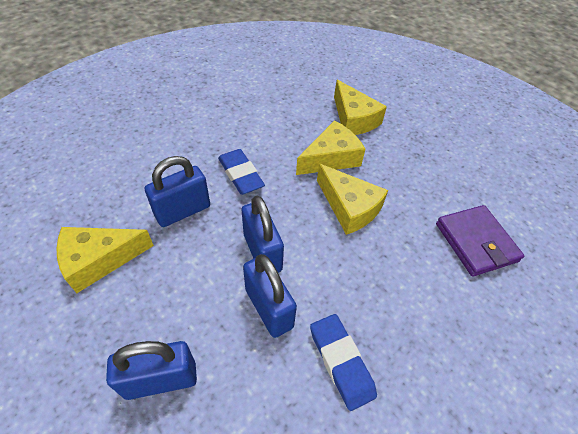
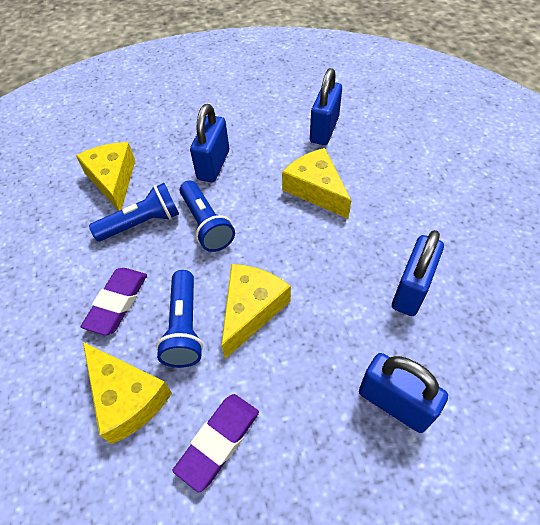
blue eraser: 2 -> 0
blue flashlight: 0 -> 3
purple eraser: 0 -> 2
purple wallet: 1 -> 0

